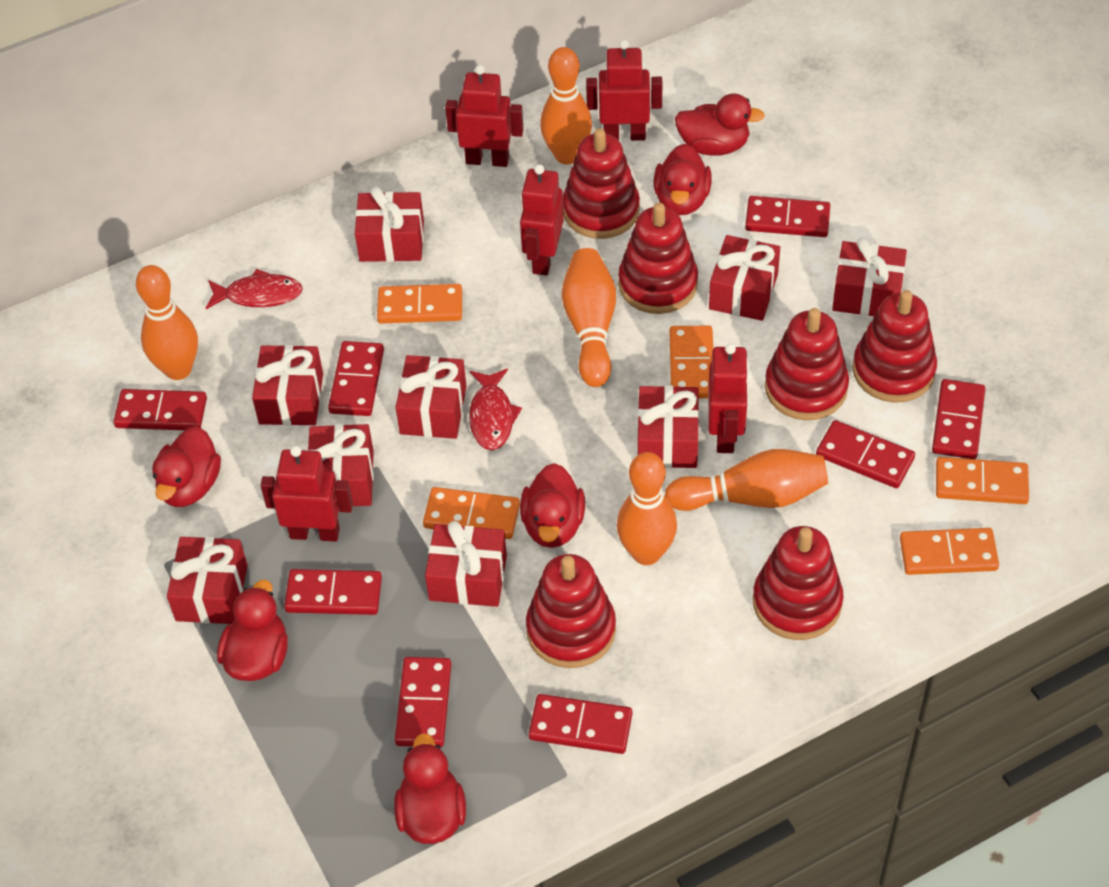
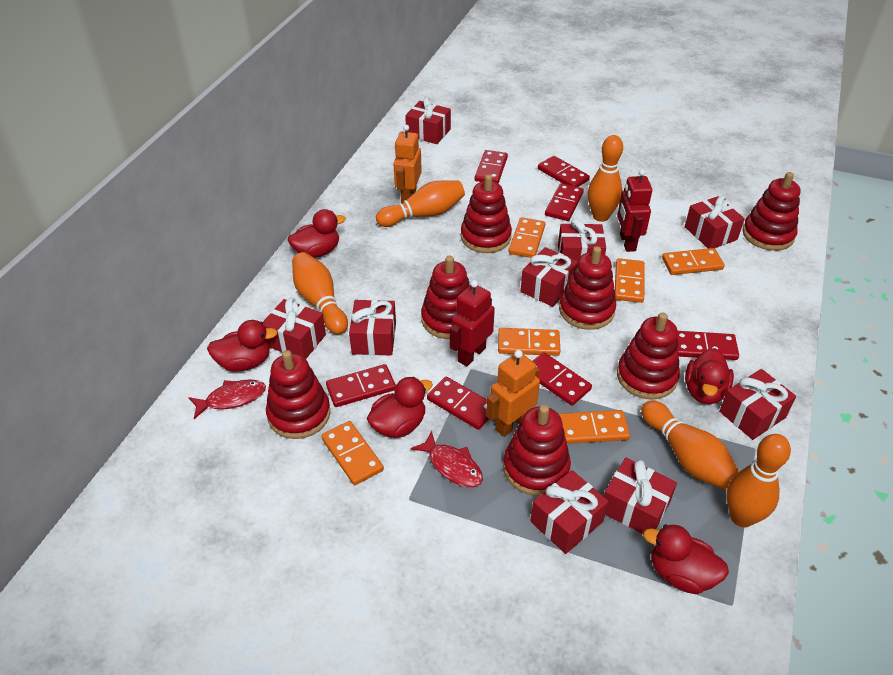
orange domino: 5 -> 6
orange robot: 0 -> 2
red domino: 8 -> 7
red duck: 6 -> 5
red robot: 5 -> 2
red stacking toy: 6 -> 7

